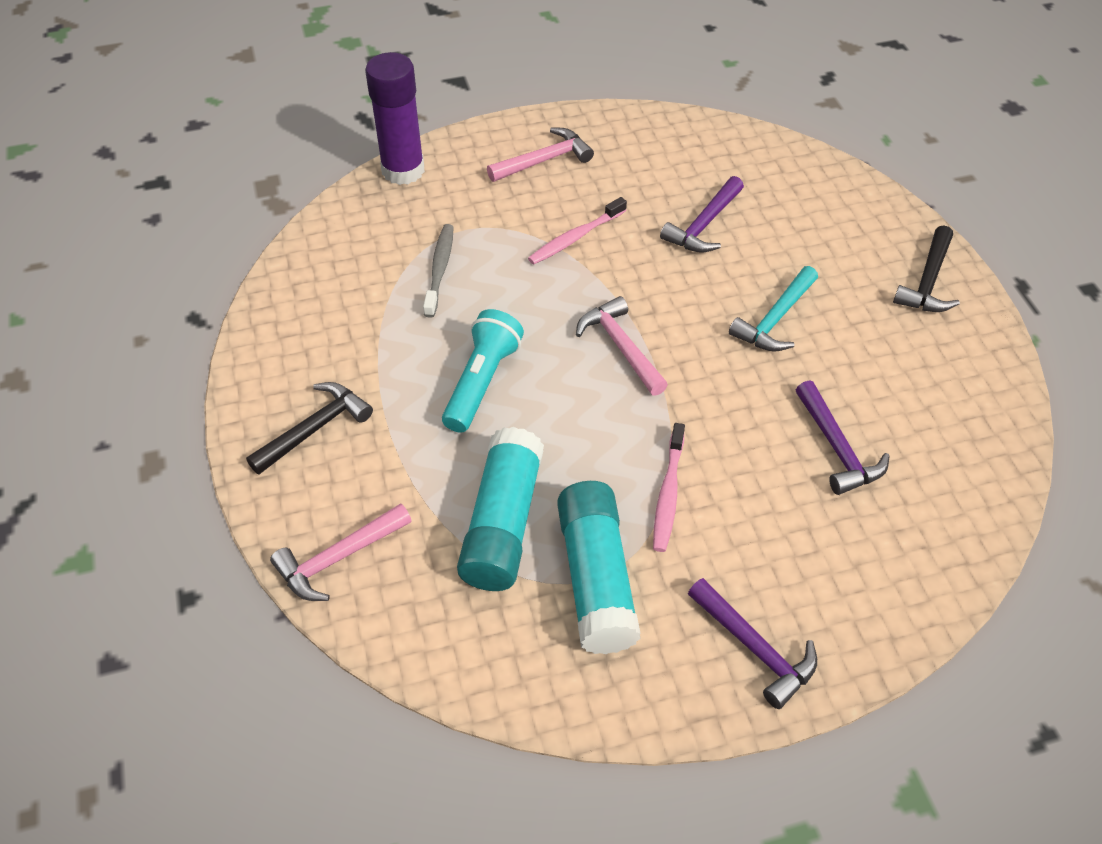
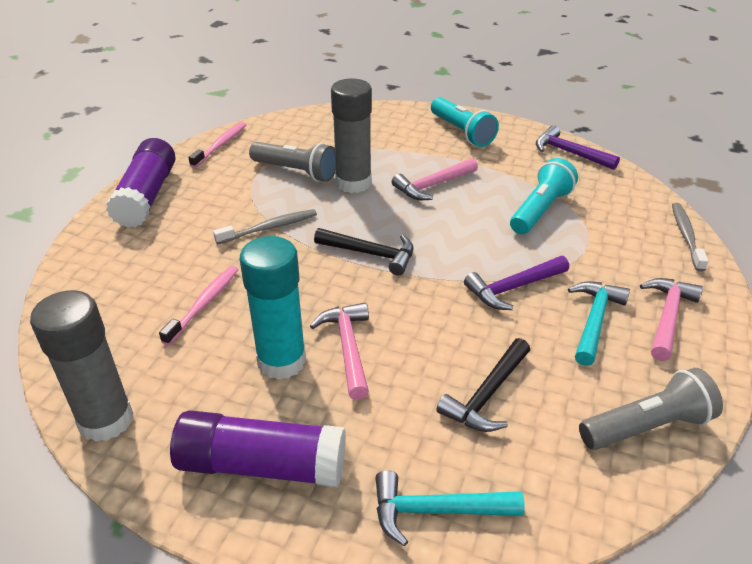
grey flashlight: 0 -> 2
grey glue stick: 0 -> 2
grey toothbrush: 1 -> 2
purple glue stick: 1 -> 2
purple hammer: 3 -> 2
turquoise flashlight: 1 -> 2
turquoise glue stick: 2 -> 1
turquoise hammer: 1 -> 2

